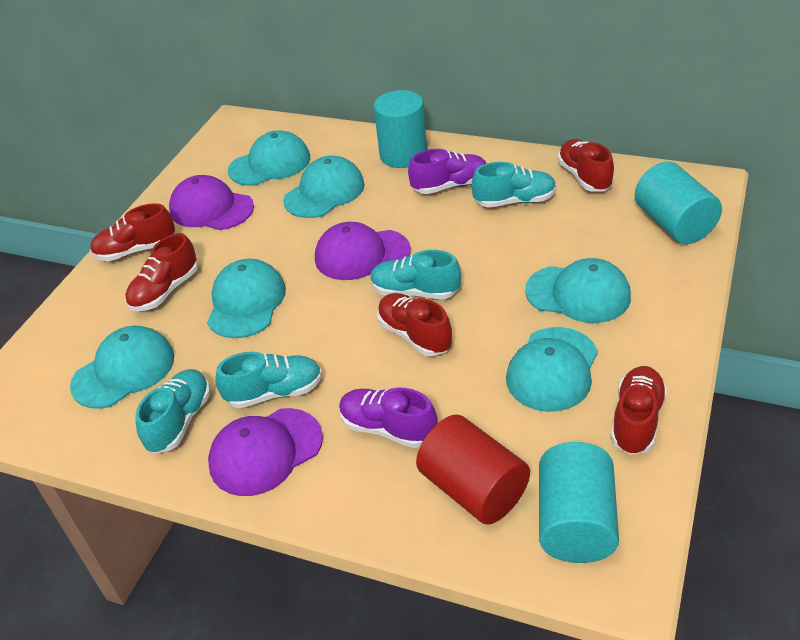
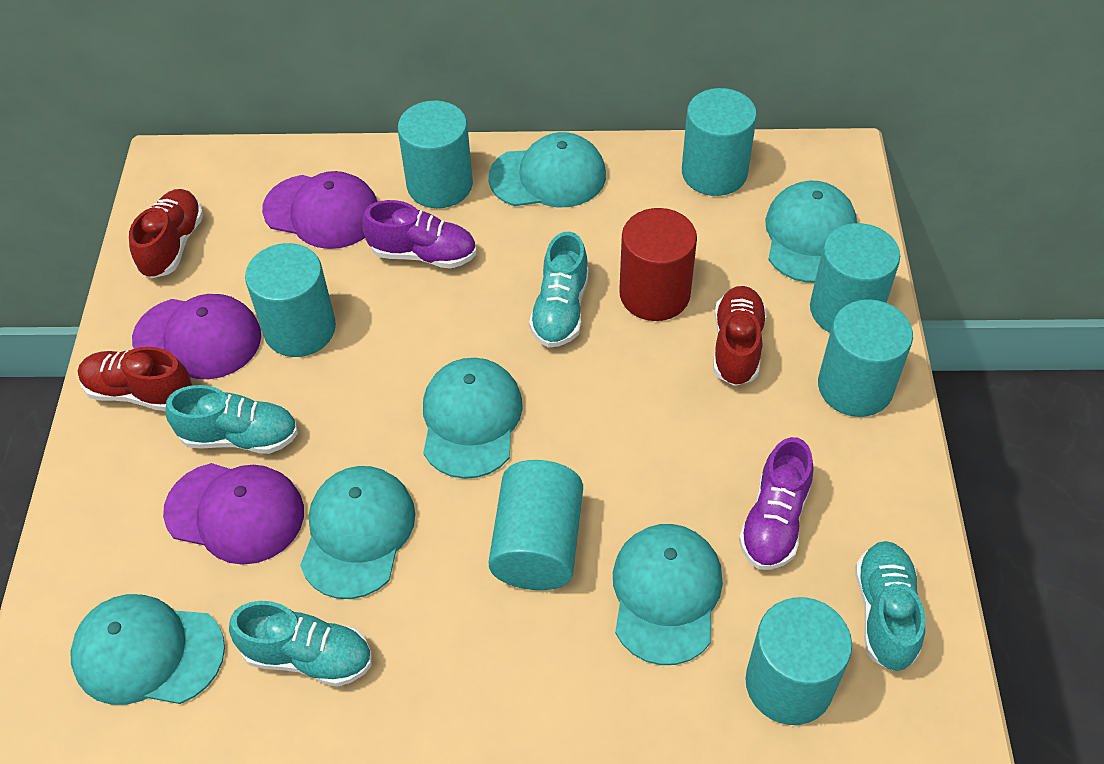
red shoe: 5 -> 3
turquoise cylinder: 3 -> 7

